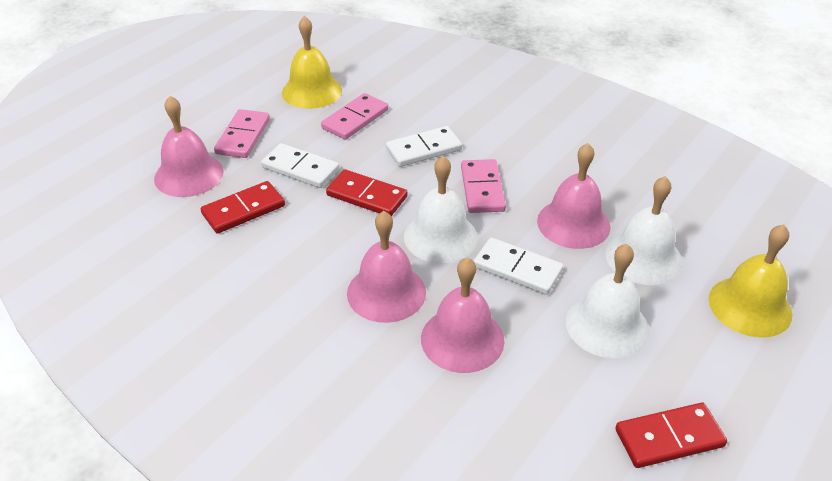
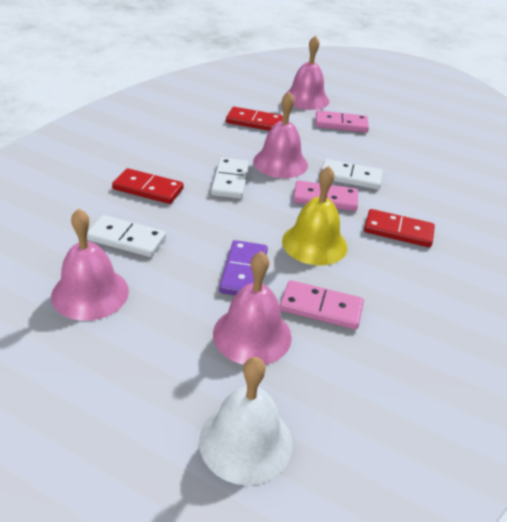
purple domino: 0 -> 1
white bell: 3 -> 1
yellow bell: 2 -> 1

